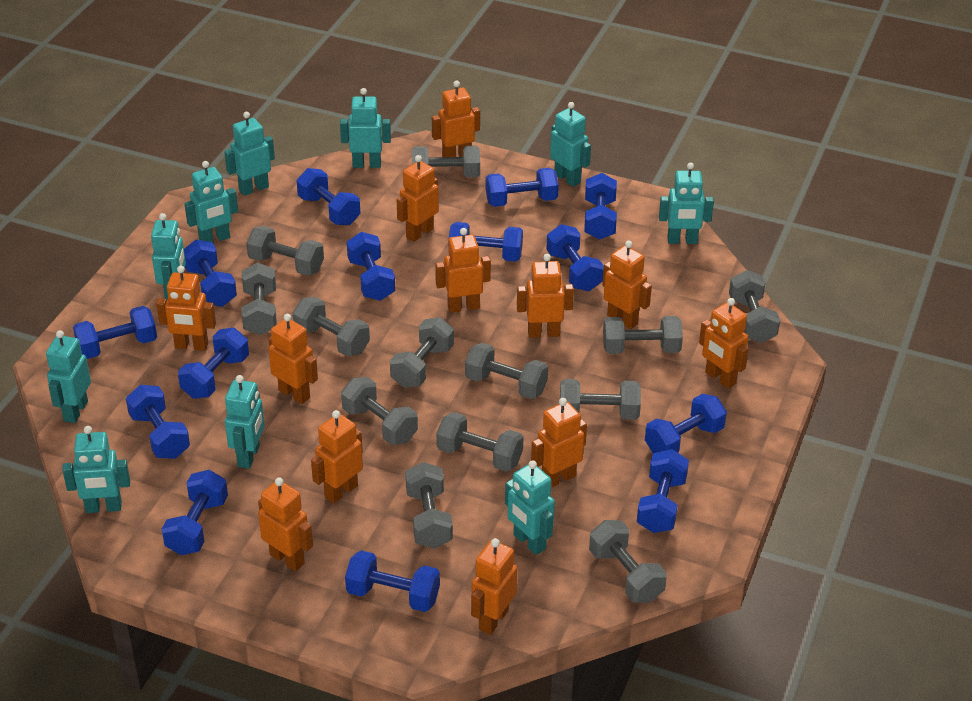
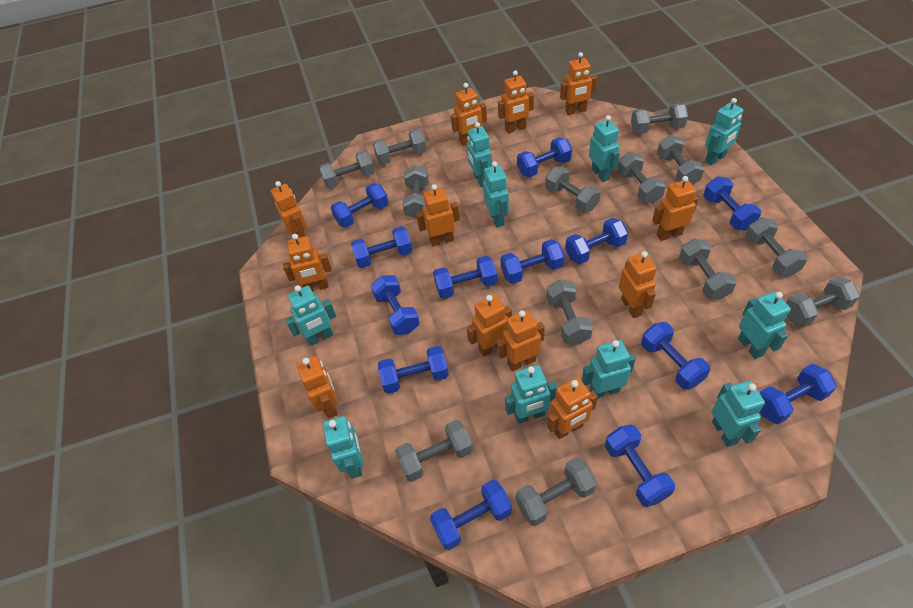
blue dumbbell: 14 -> 13

